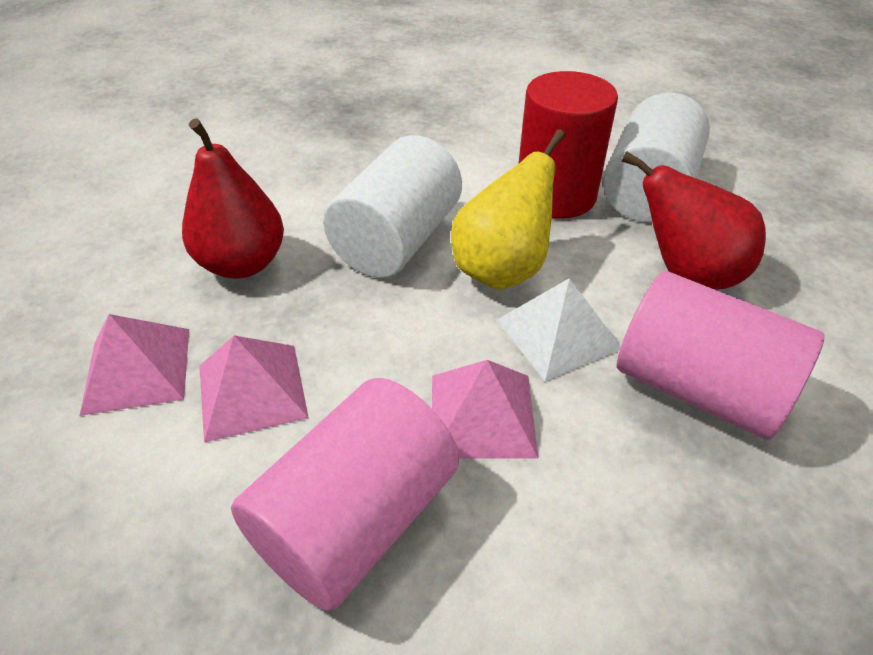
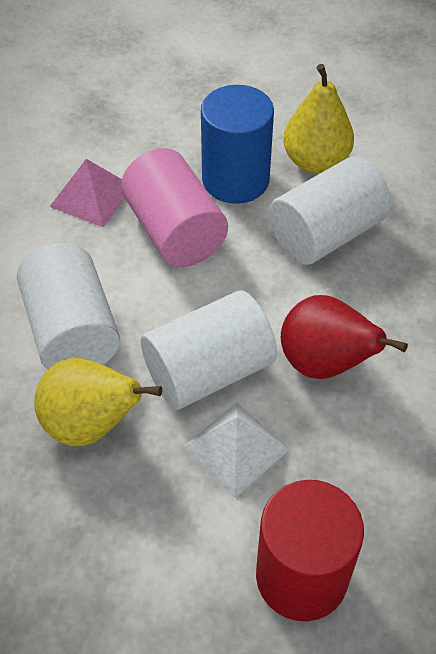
blue cylinder: 0 -> 1
pink cylinder: 2 -> 1
pink pyramid: 3 -> 1
red pear: 2 -> 1
white cylinder: 2 -> 3
yellow pear: 1 -> 2

